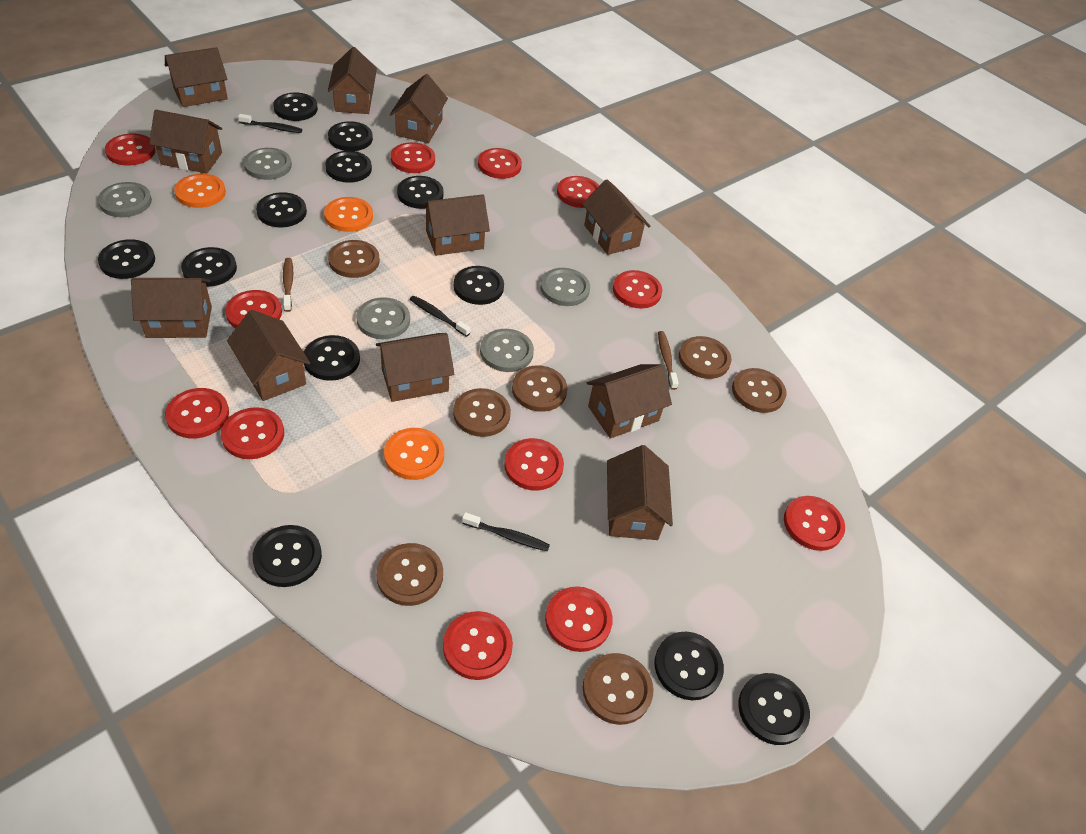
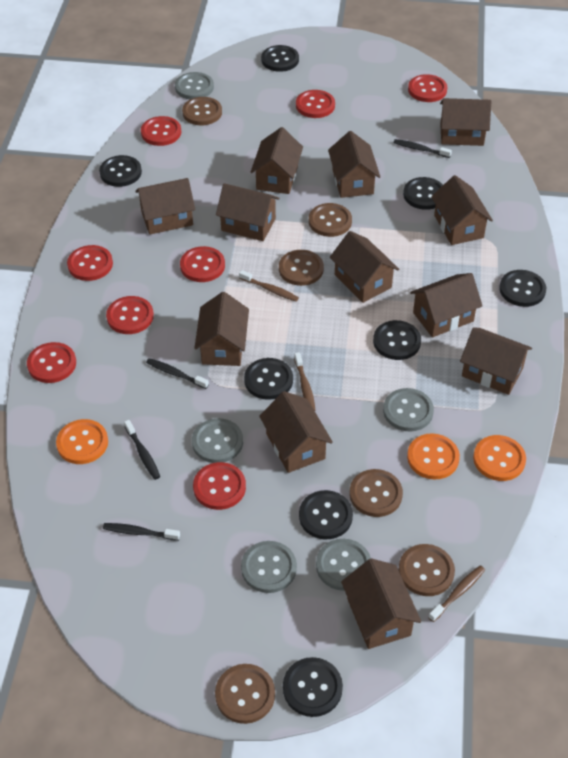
black button: 12 -> 8
black toothbrush: 3 -> 4
brown button: 7 -> 6
brown house: 11 -> 12
brown toothbrush: 2 -> 3
red button: 12 -> 8

